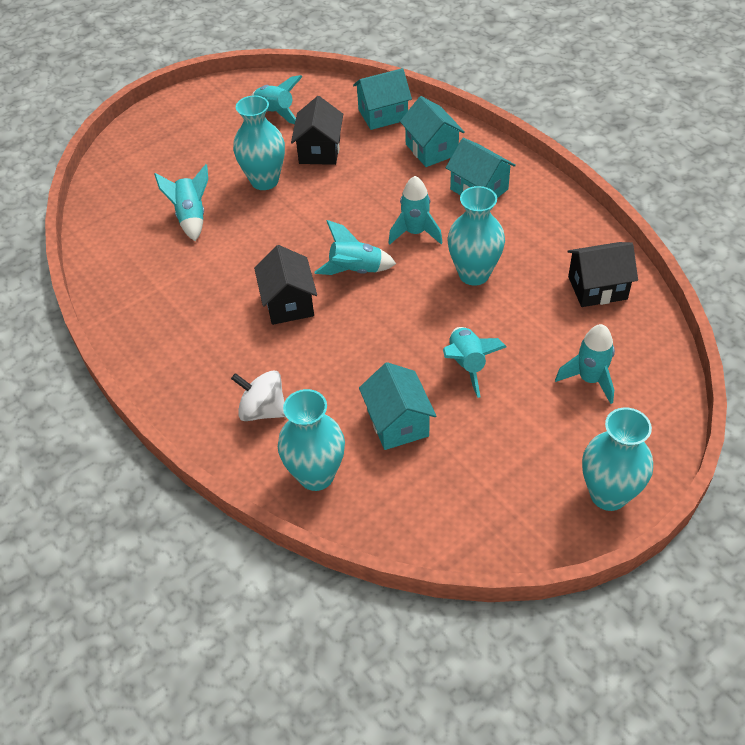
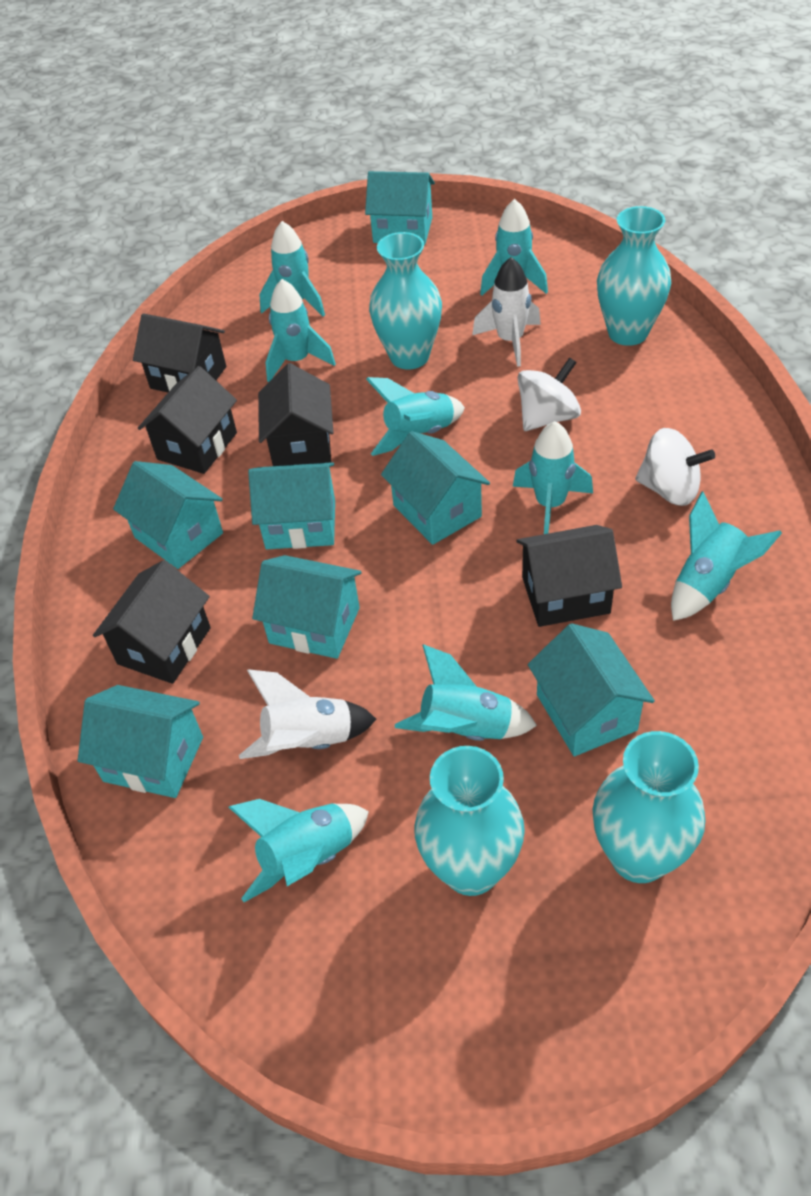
black house: 3 -> 5
turquoise house: 4 -> 7
turquoise rocket: 6 -> 8
white rocket: 0 -> 2
white spinning top: 1 -> 2

